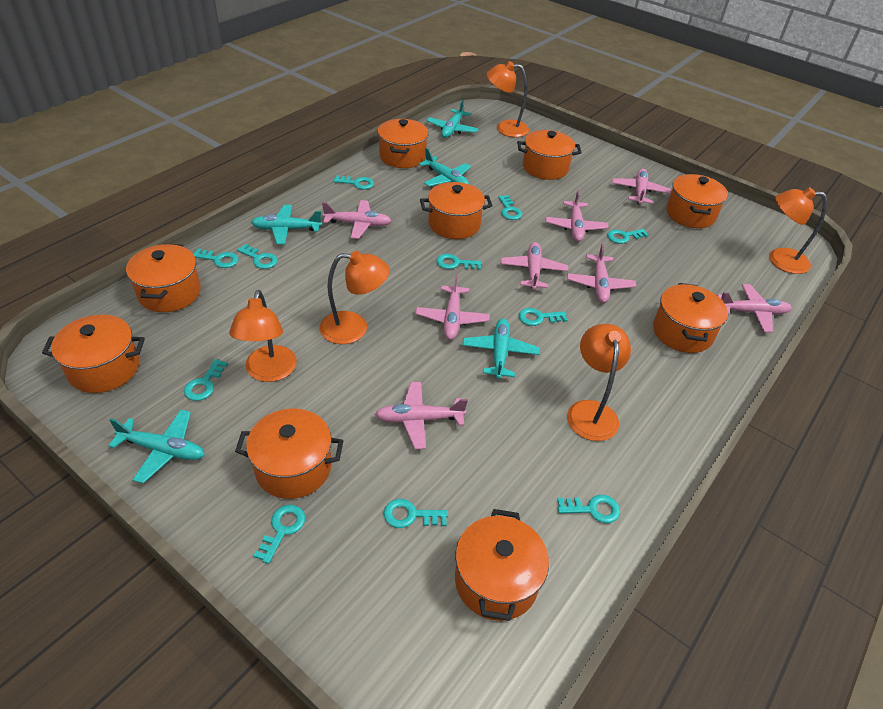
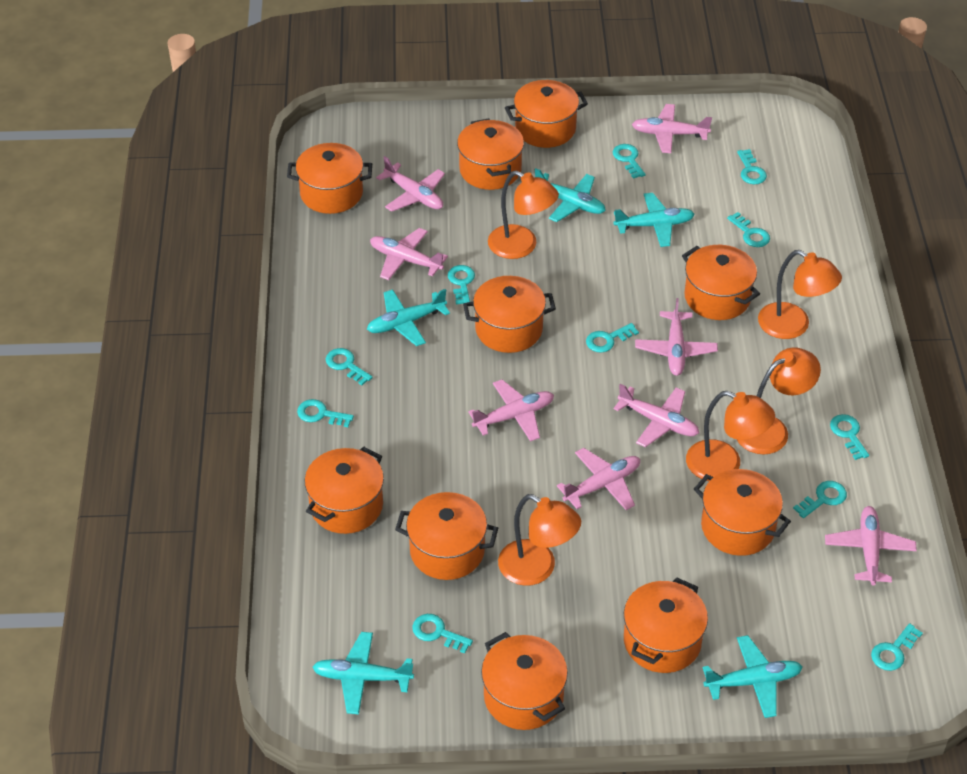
orange pot: 9 -> 10

